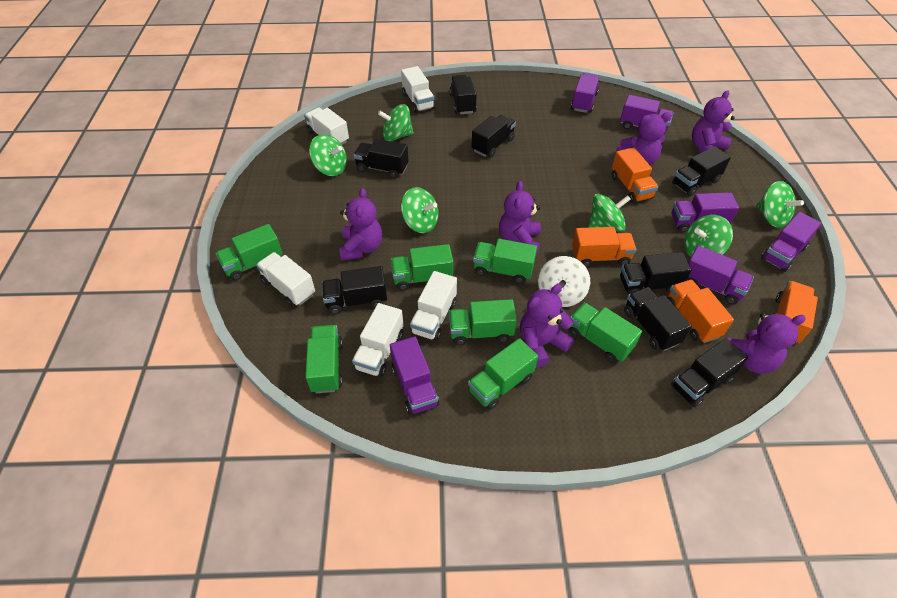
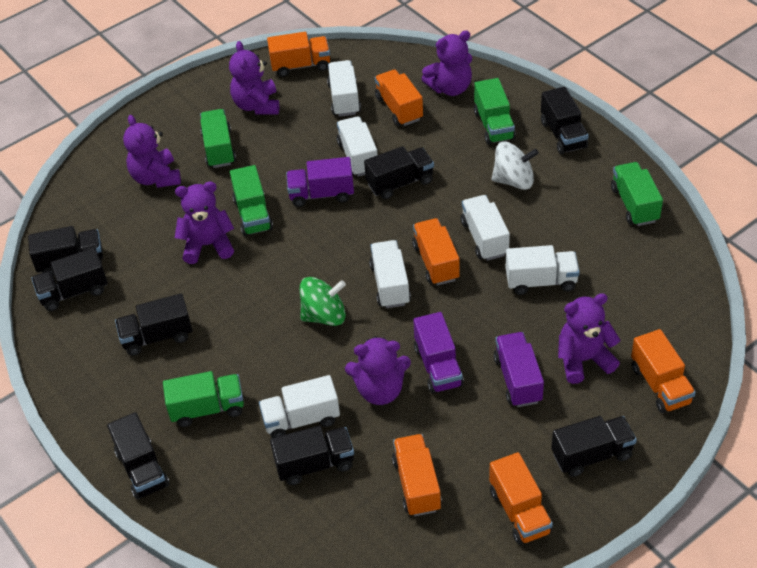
green spinning top: 6 -> 1
green truck: 7 -> 5
orange truck: 4 -> 6
purple truck: 6 -> 3
white truck: 5 -> 6

